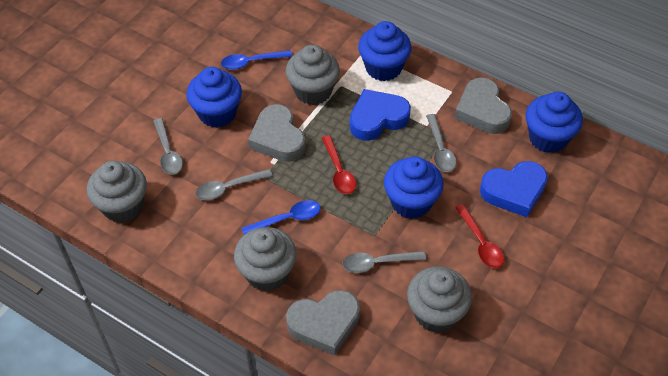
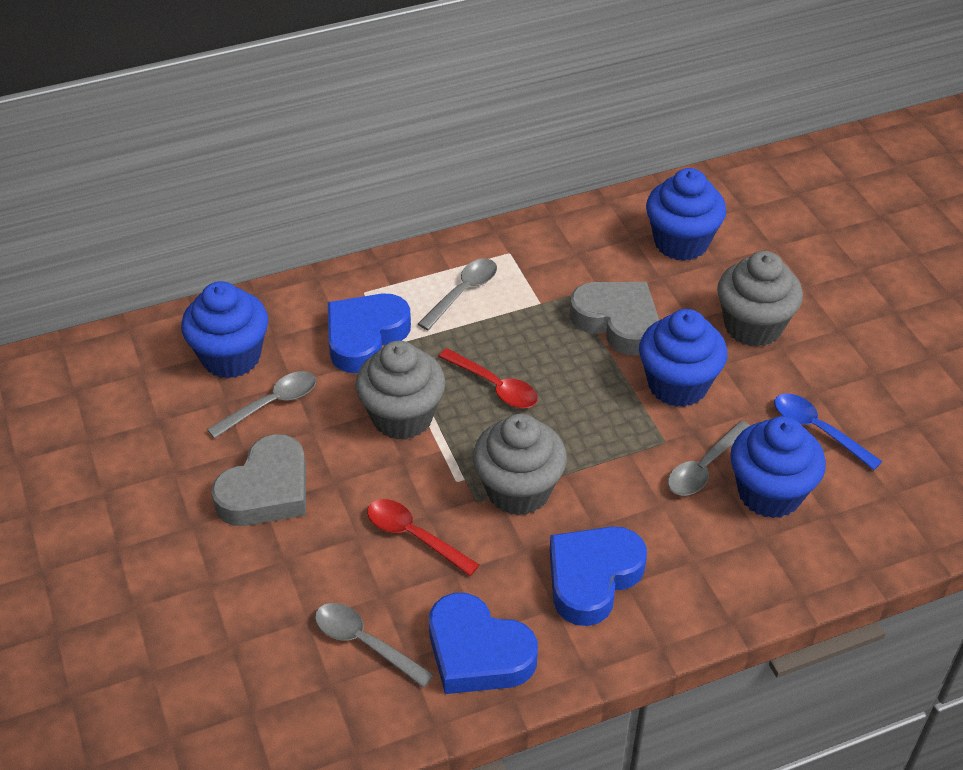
blue heart: 2 -> 3
blue spoon: 2 -> 1
grey cupcake: 4 -> 3
grey heart: 3 -> 2

